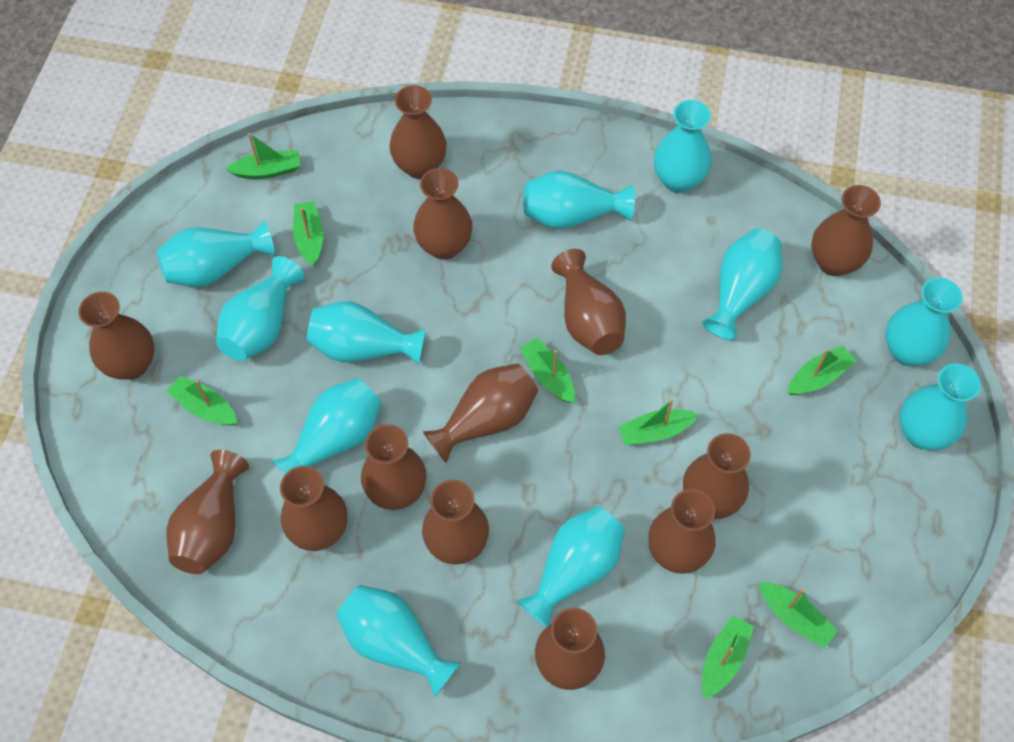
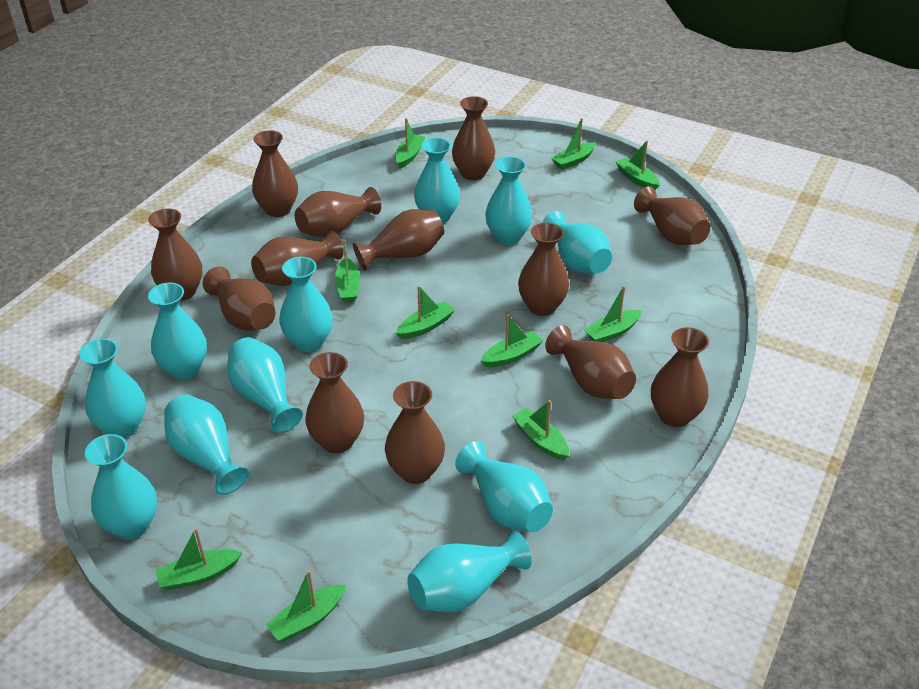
green boat: 8 -> 10

